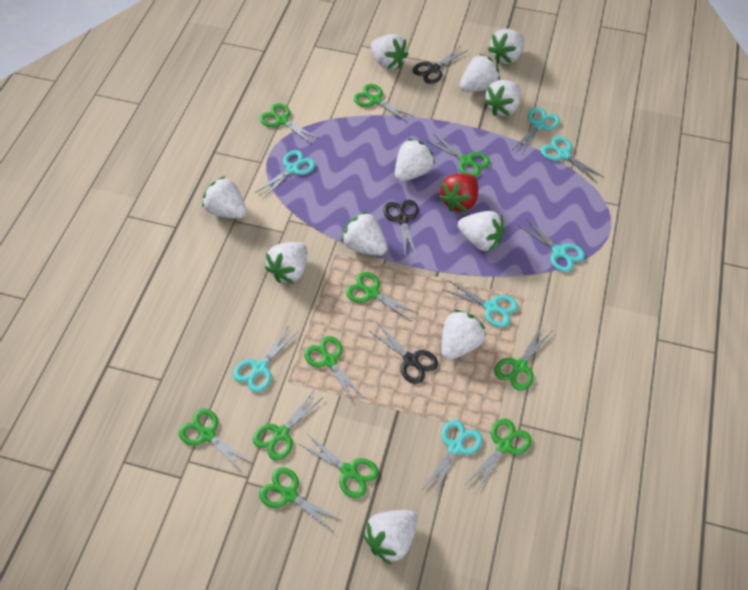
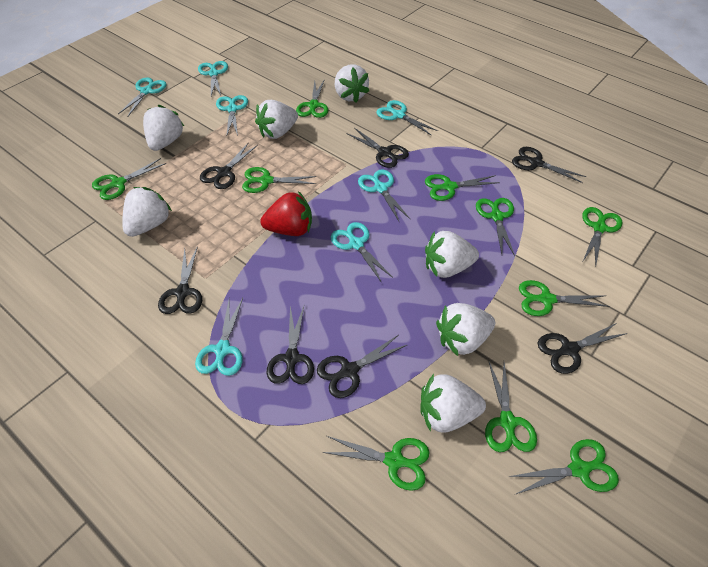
black scissors: 3 -> 7
green scissors: 11 -> 10
white strawberry: 11 -> 7

